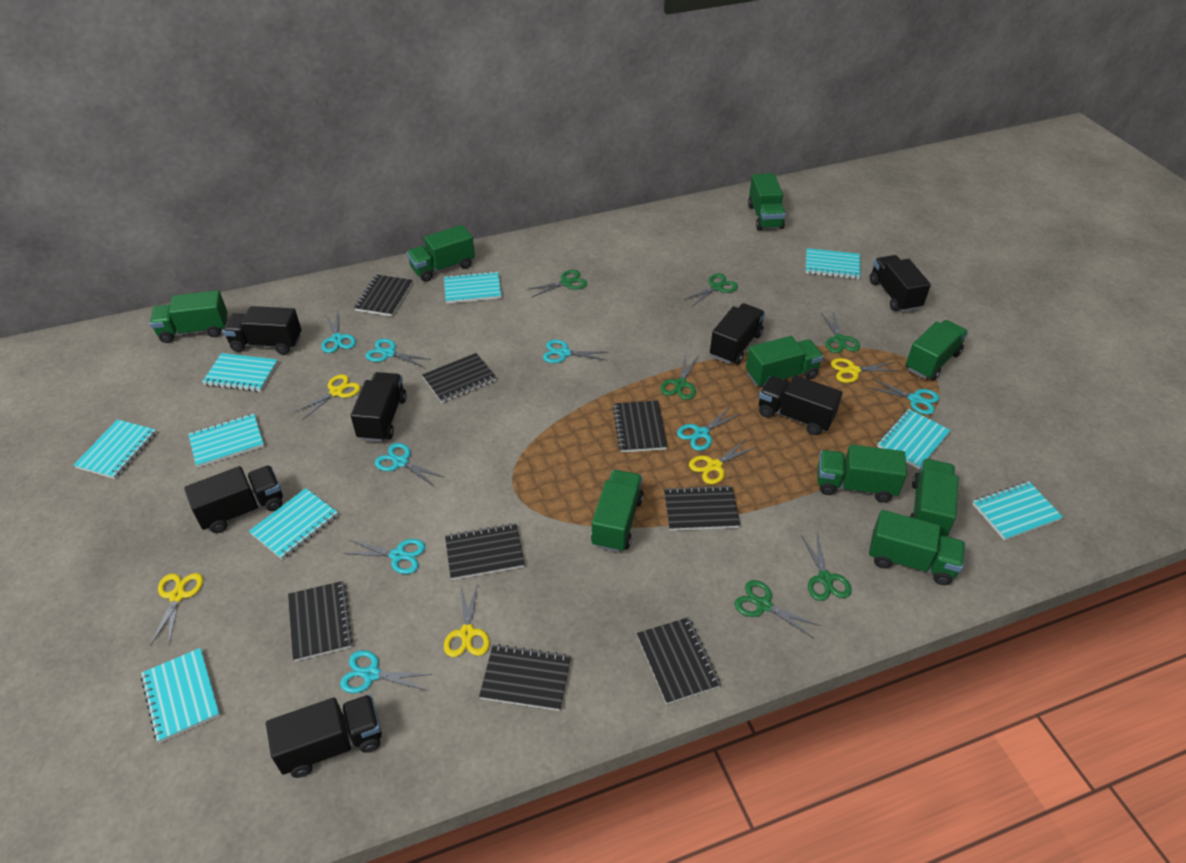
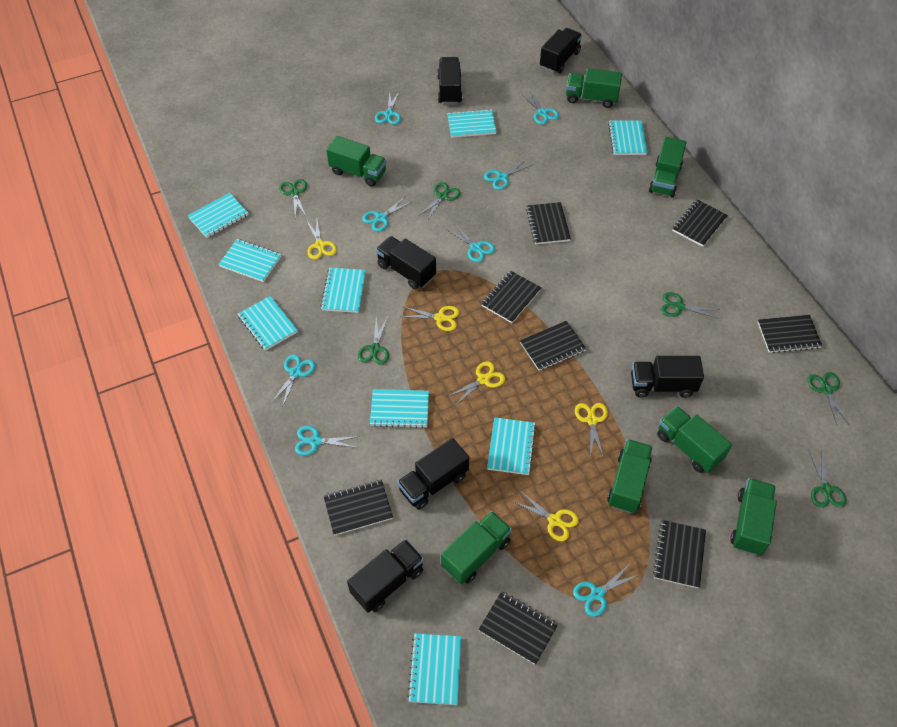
black truck: 7 -> 6
green truck: 9 -> 7

